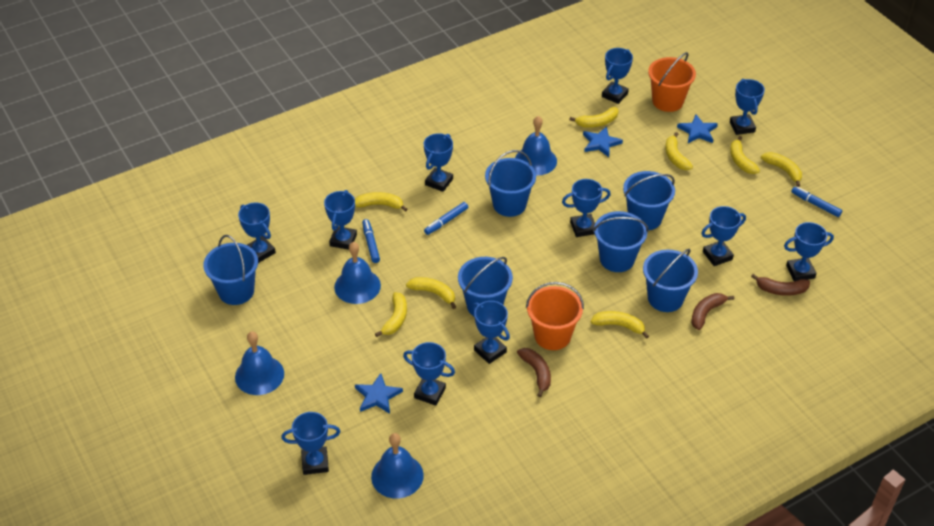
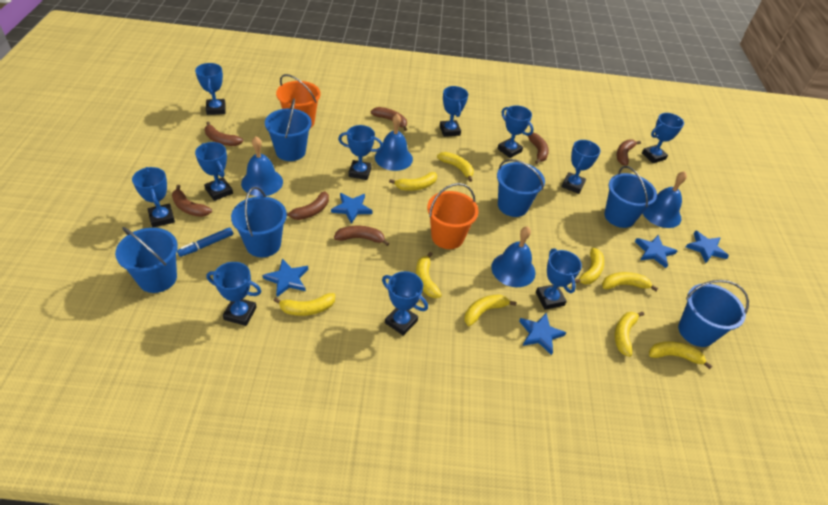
blue marker: 3 -> 1
blue star: 3 -> 5
brown banana: 3 -> 7
yellow banana: 8 -> 9

